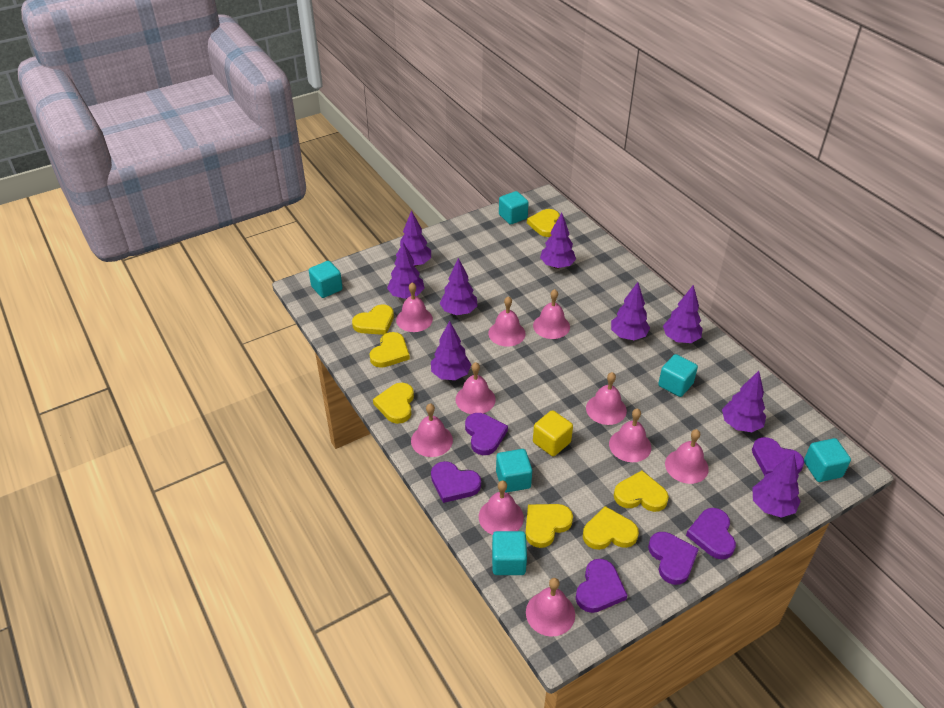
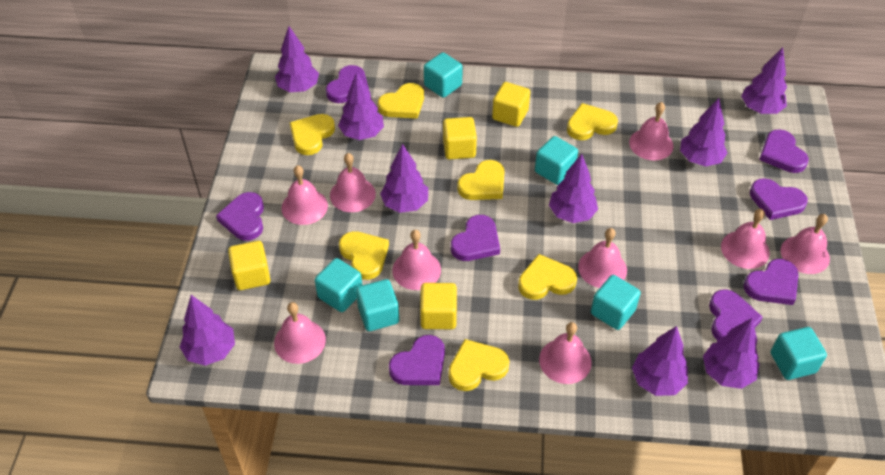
pink bell: 10 -> 9
purple heart: 6 -> 8
yellow cube: 1 -> 4

